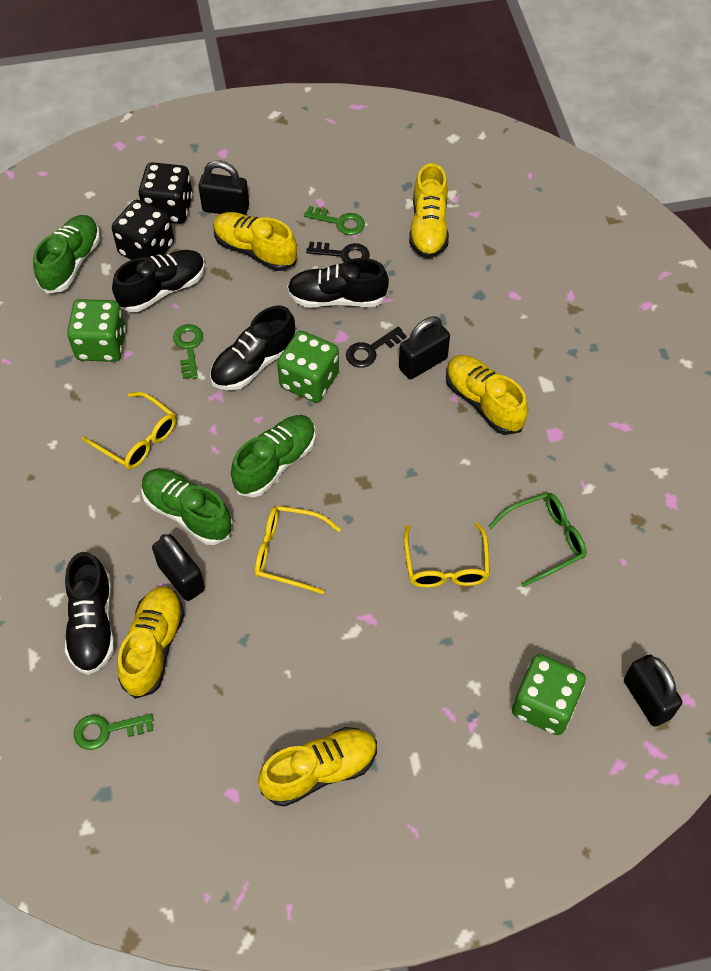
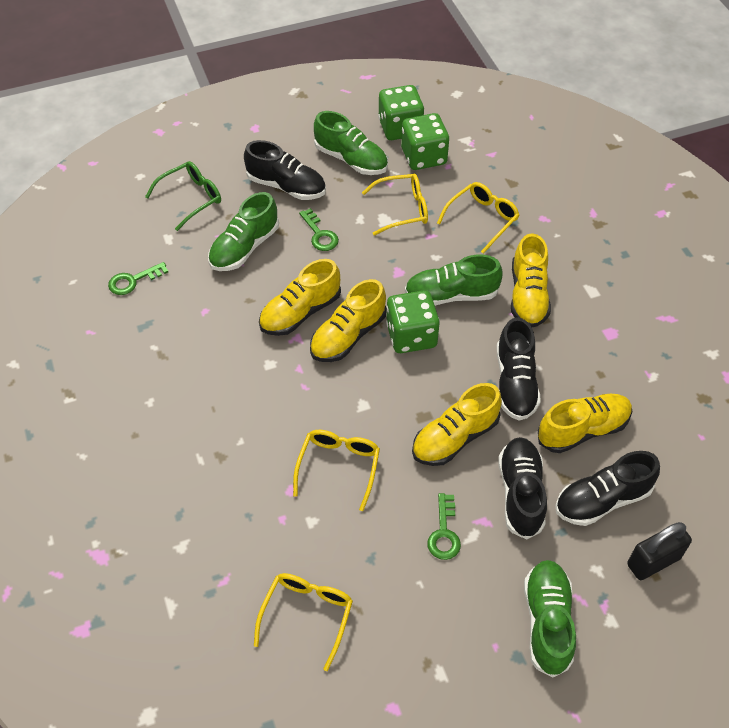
black dice: 2 -> 0
black key: 2 -> 0
black padlock: 4 -> 1
green shoe: 3 -> 4
yellow glasses: 3 -> 4

